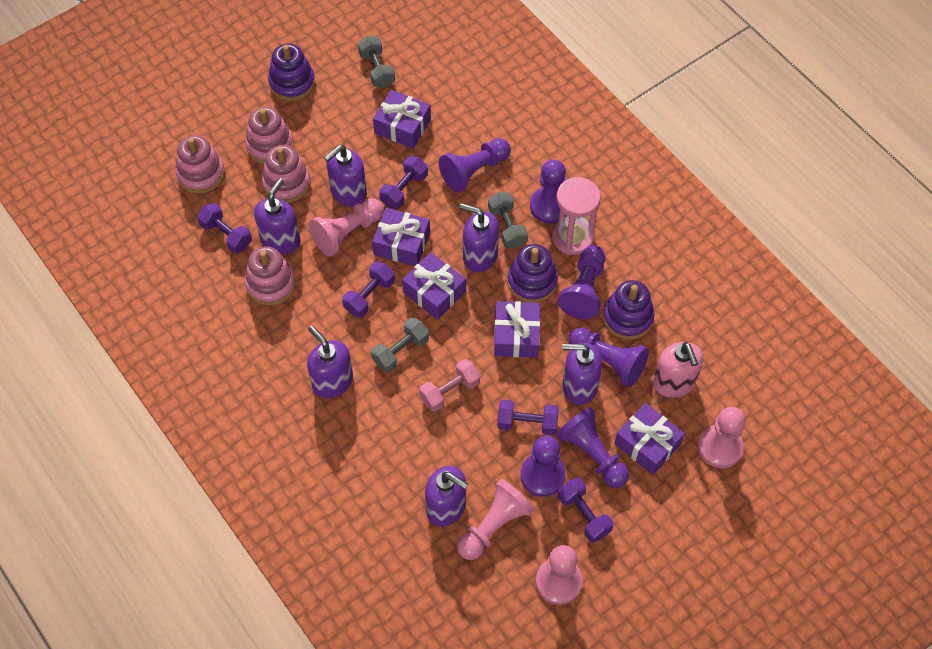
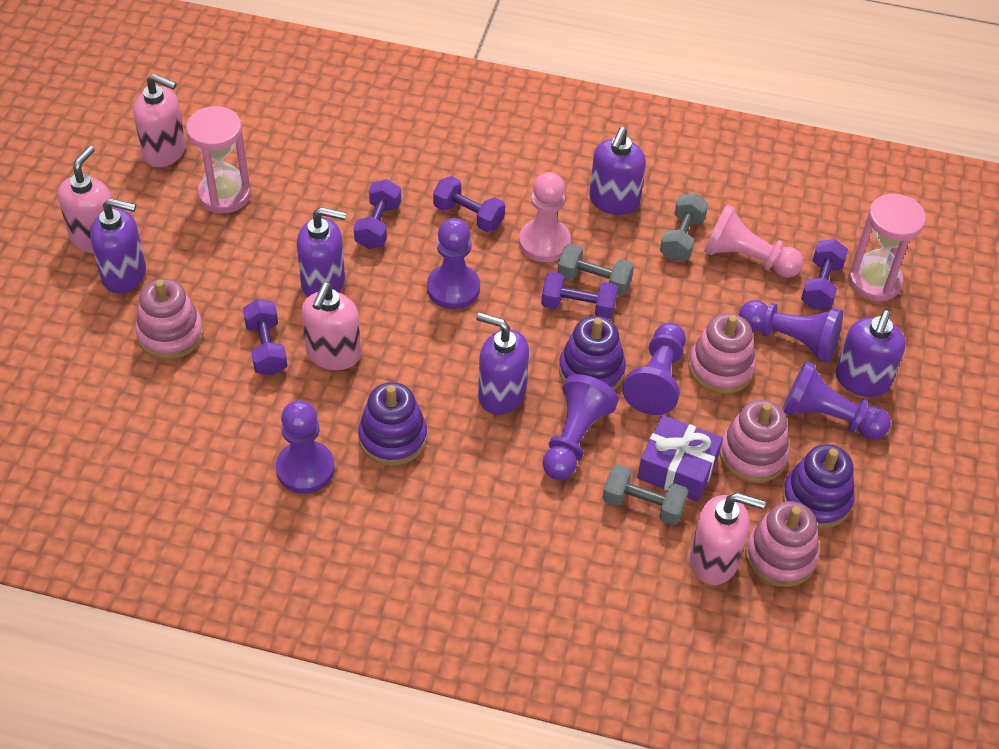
pink dumbbell: 1 -> 0
pink hourglass: 1 -> 2
pink pawn: 4 -> 2
pink soap dispenser: 1 -> 4
purple gift: 5 -> 1
purple soap dispenser: 6 -> 5

